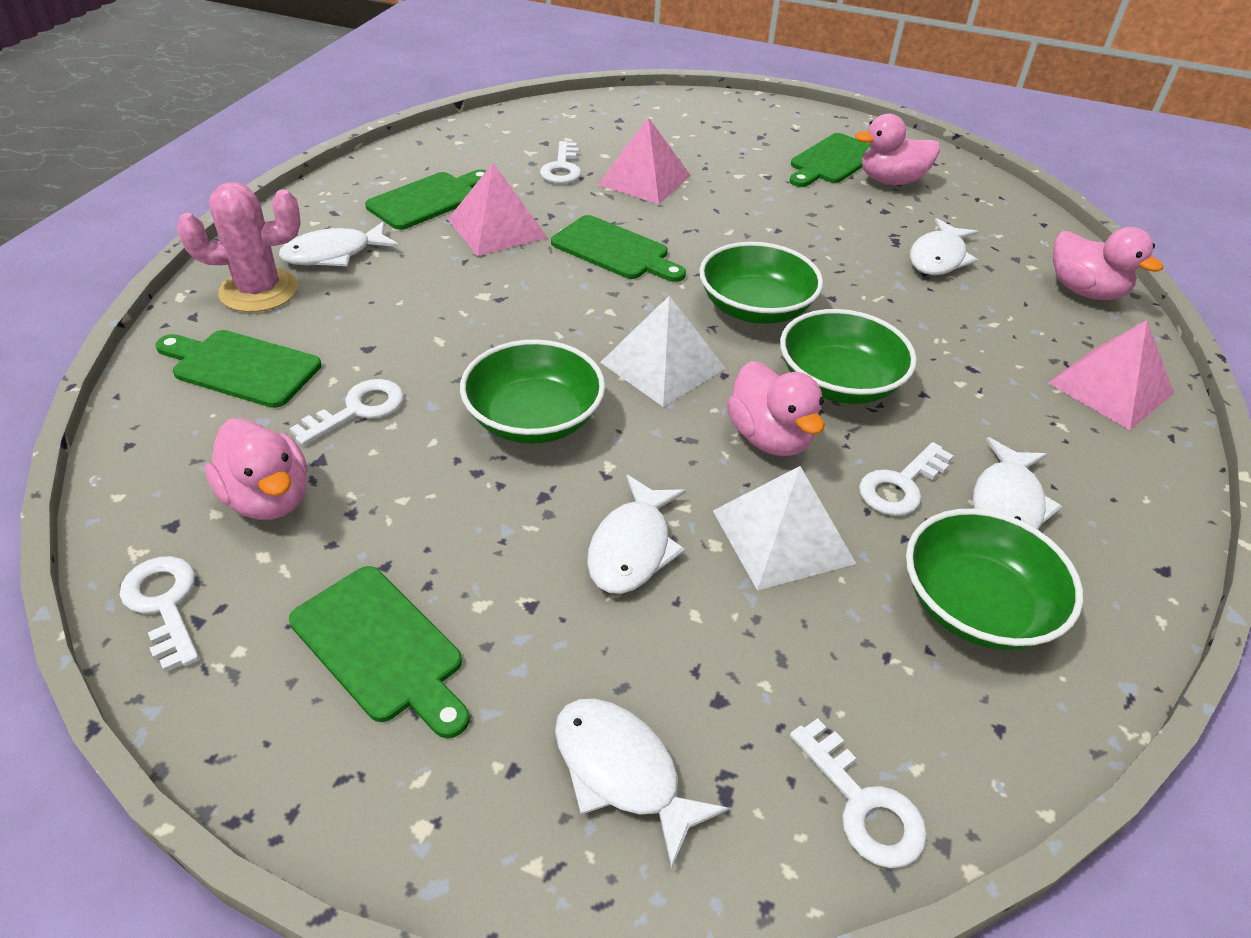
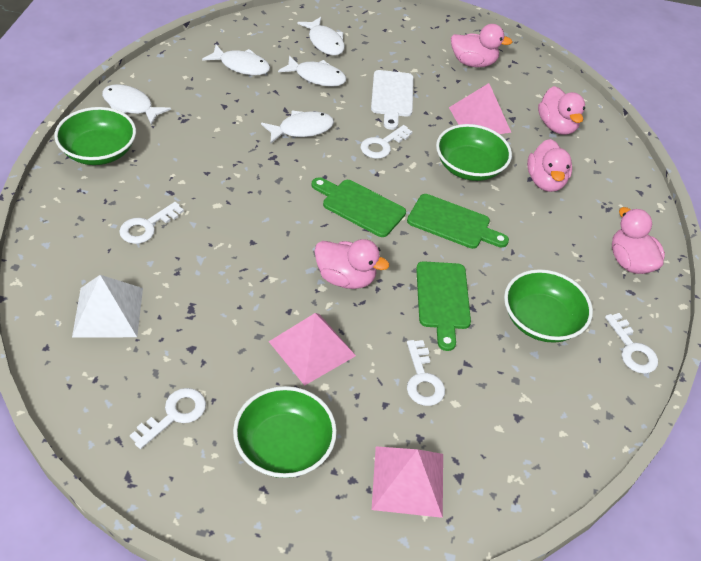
green cutting board: 5 -> 3
pink cactus: 1 -> 0
pink duck: 4 -> 5
white cutting board: 0 -> 1
white pyramid: 2 -> 1

